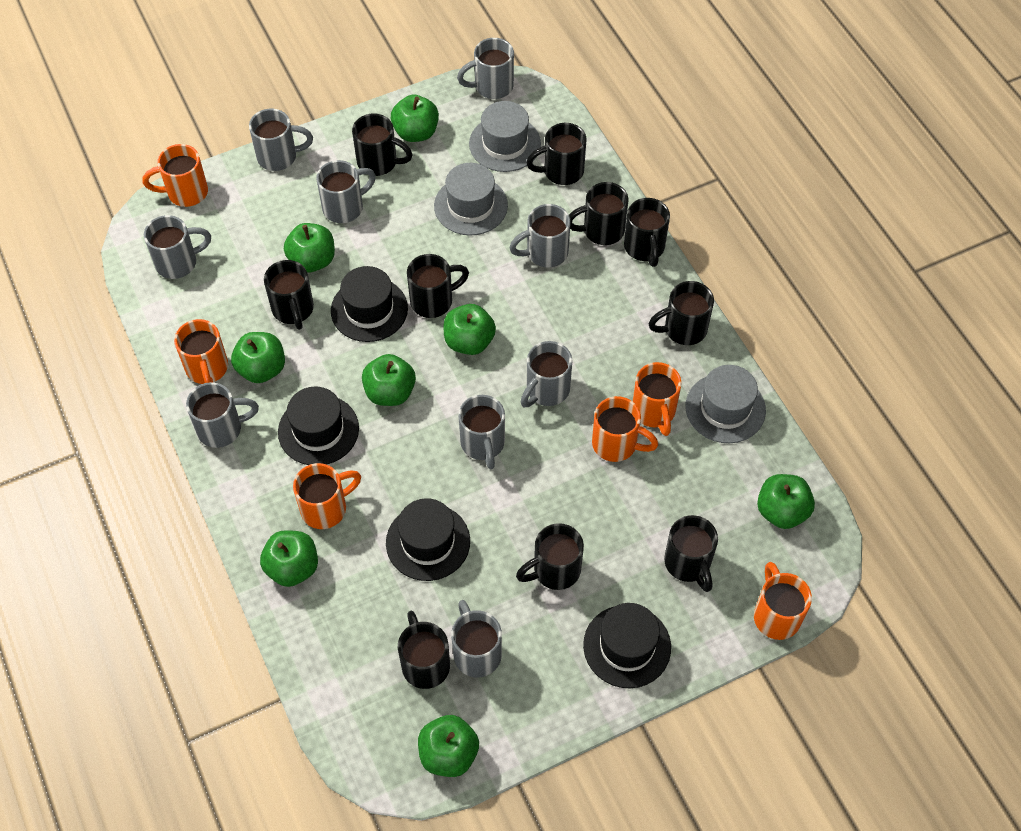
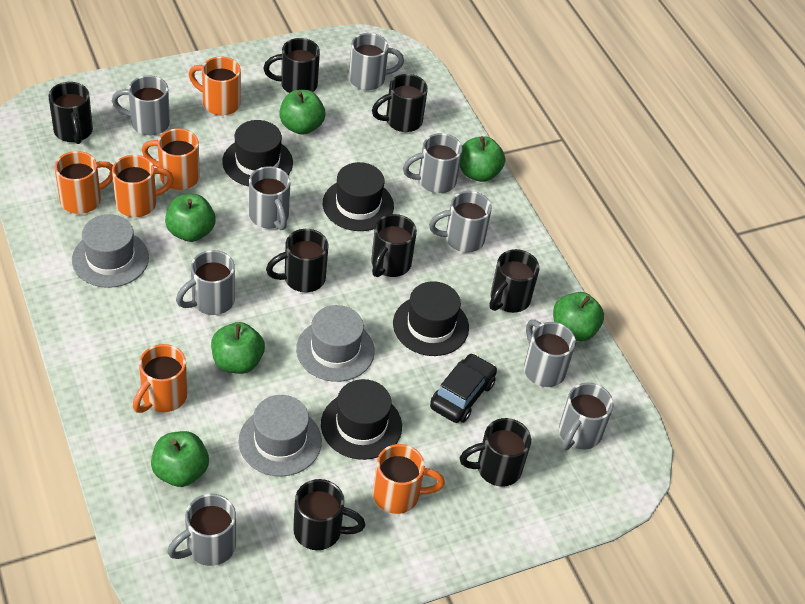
black car: 0 -> 1
black mug: 10 -> 8
green apple: 8 -> 6

